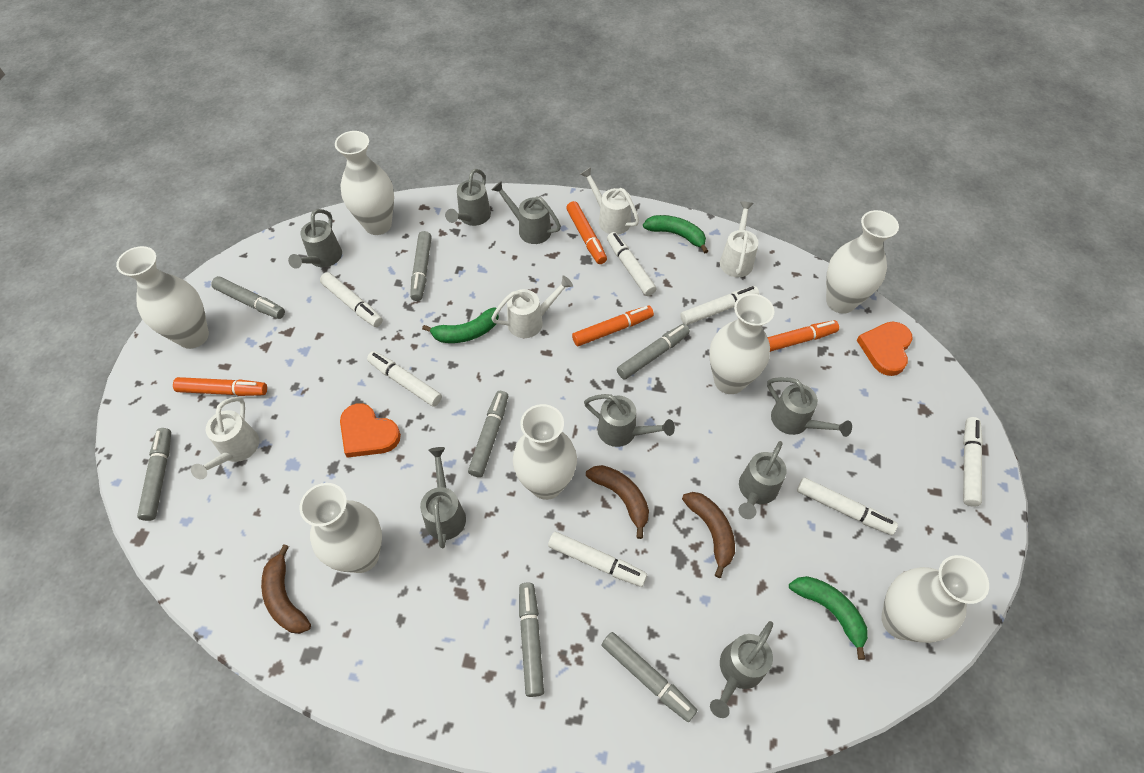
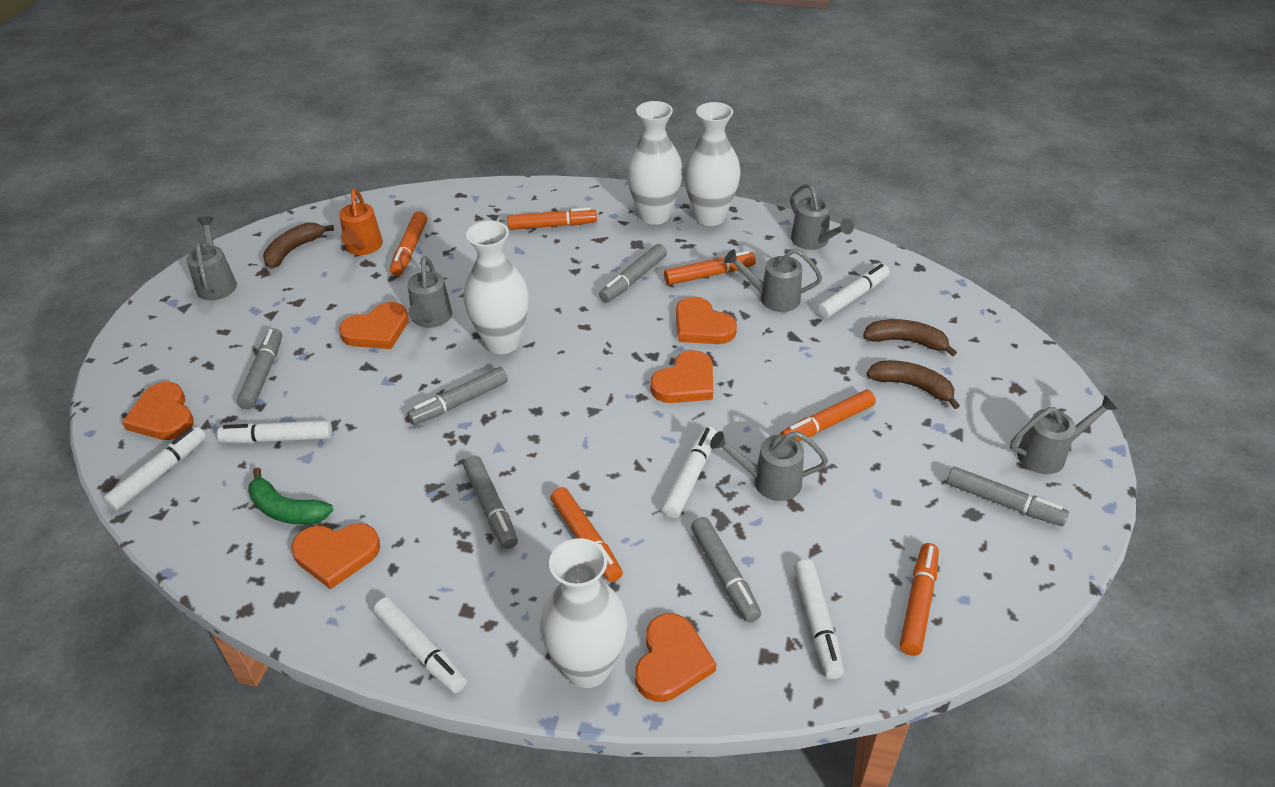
green banana: 3 -> 1
grey marker: 7 -> 6
grey watering can: 8 -> 6
orange heart: 2 -> 6
orange marker: 4 -> 6
orange watering can: 0 -> 1
white marker: 7 -> 6
white vase: 7 -> 4
white watering can: 4 -> 0

